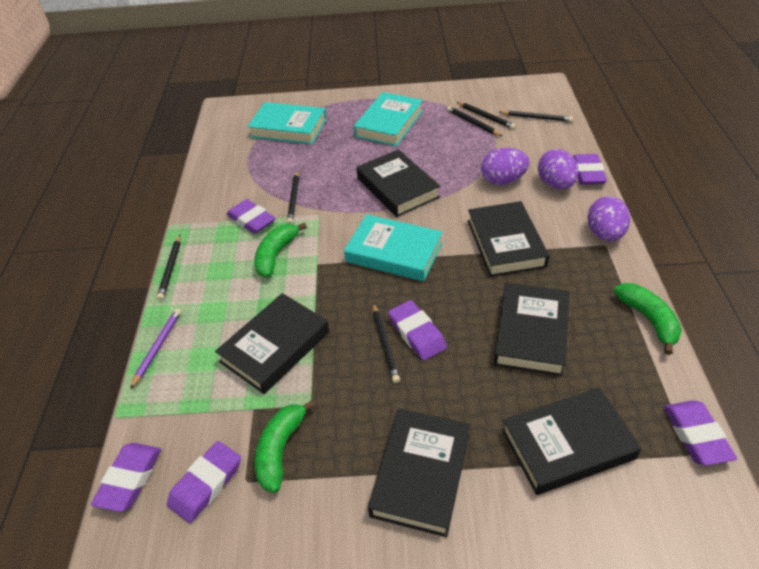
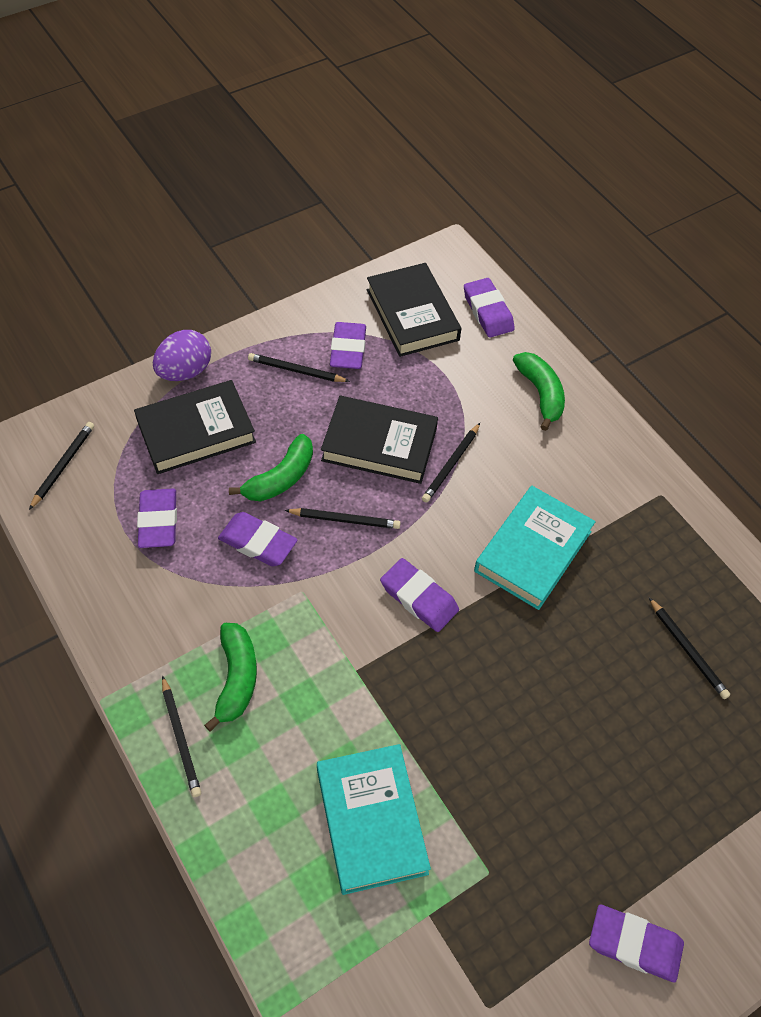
black book: 6 -> 3
purple egg: 3 -> 1
purple pencil: 1 -> 0
turquoise book: 3 -> 2

